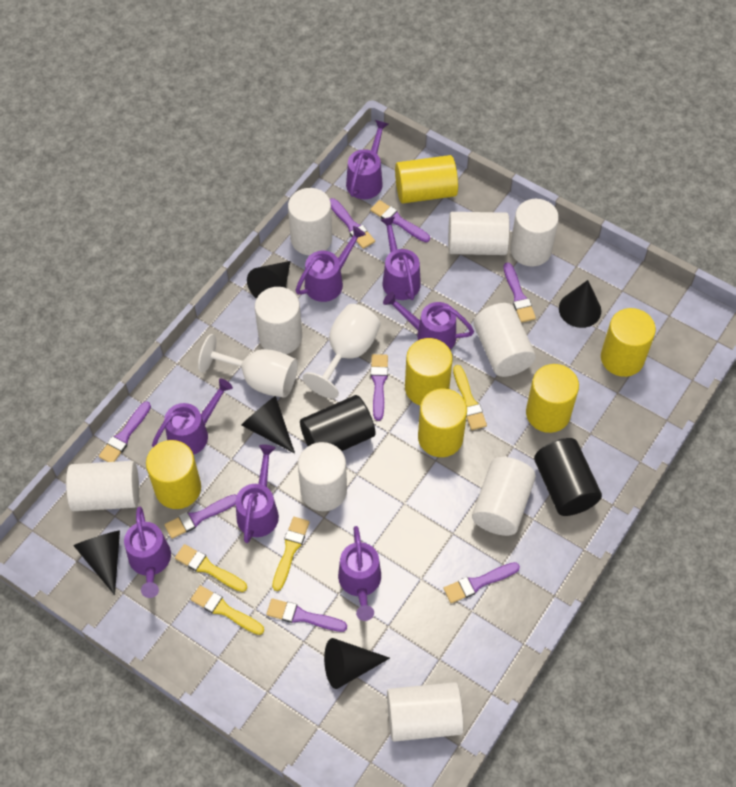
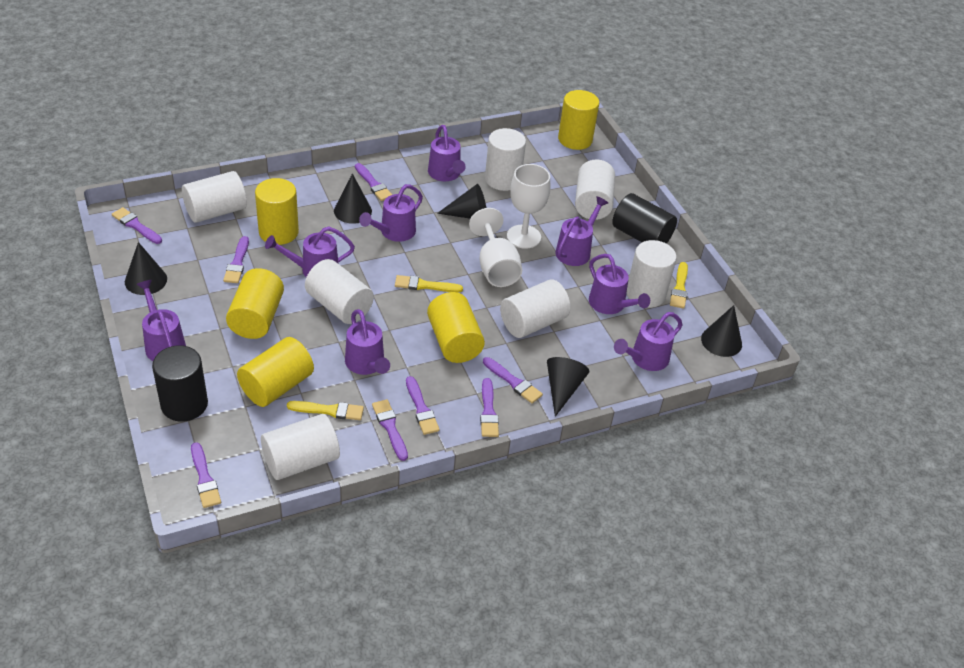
white cylinder: 9 -> 7
yellow brush: 4 -> 3
yellow cylinder: 6 -> 5

